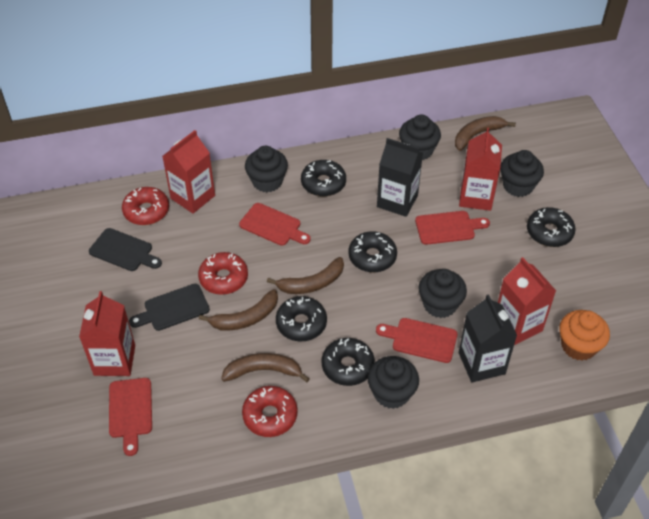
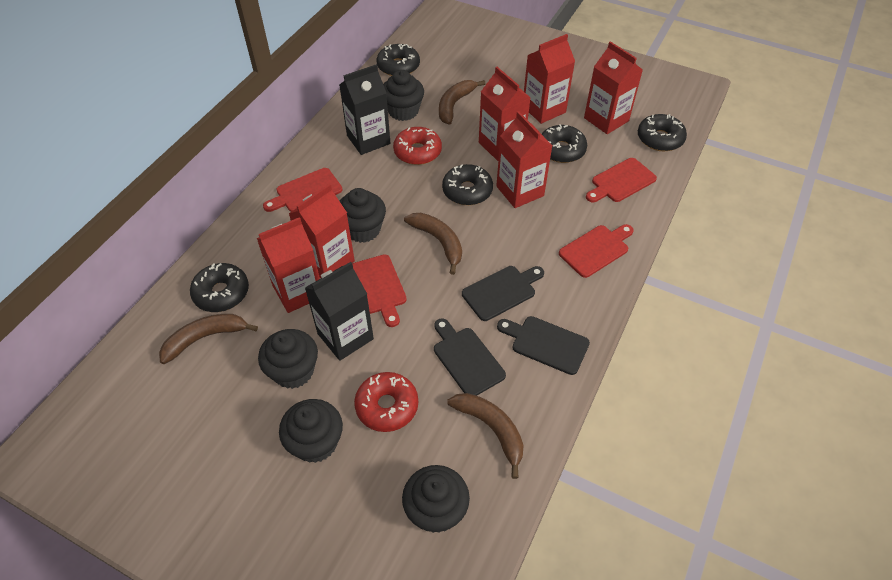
black cutting board: 2 -> 3
orange cupcake: 1 -> 0
red carton: 4 -> 6
red donut: 3 -> 2

